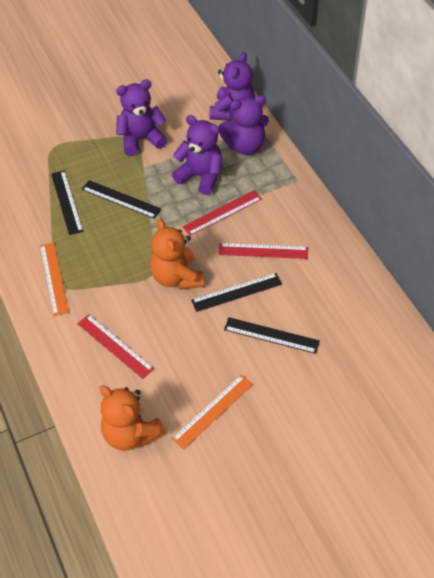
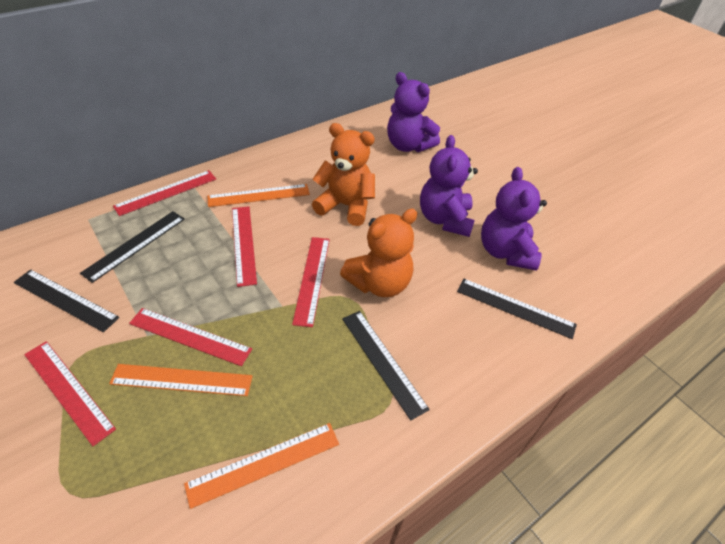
orange ruler: 2 -> 3
purple teddy bear: 4 -> 3
red ruler: 3 -> 5

